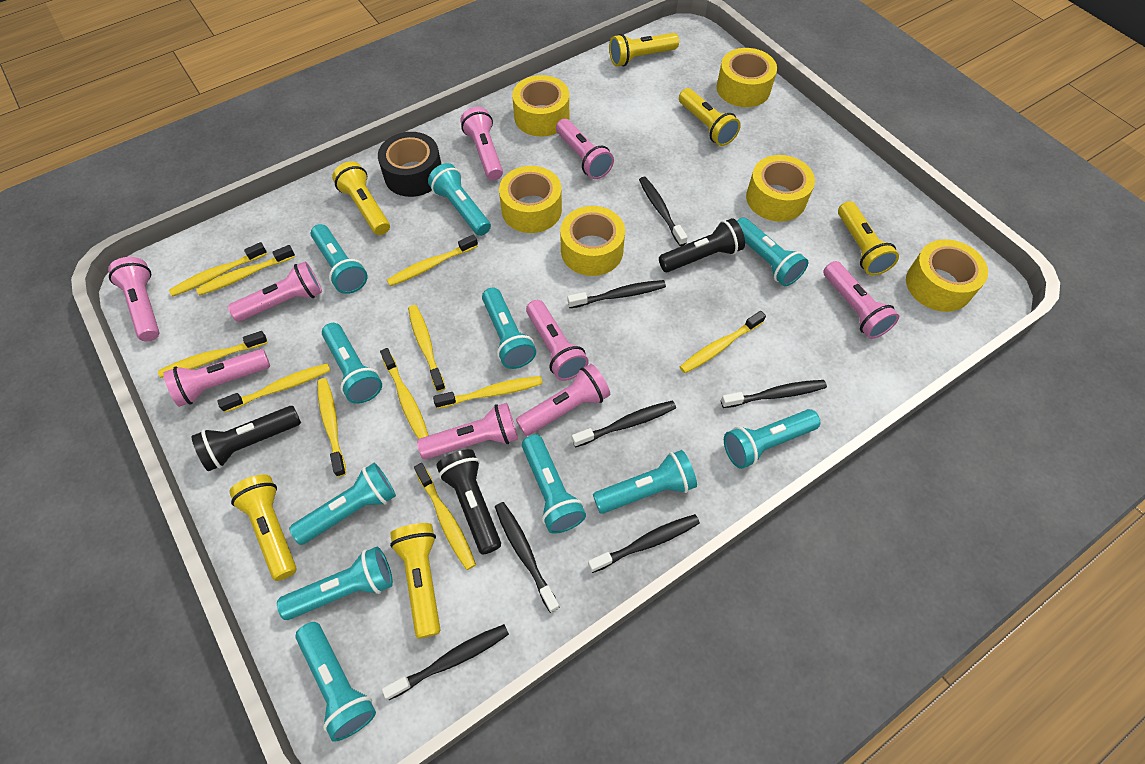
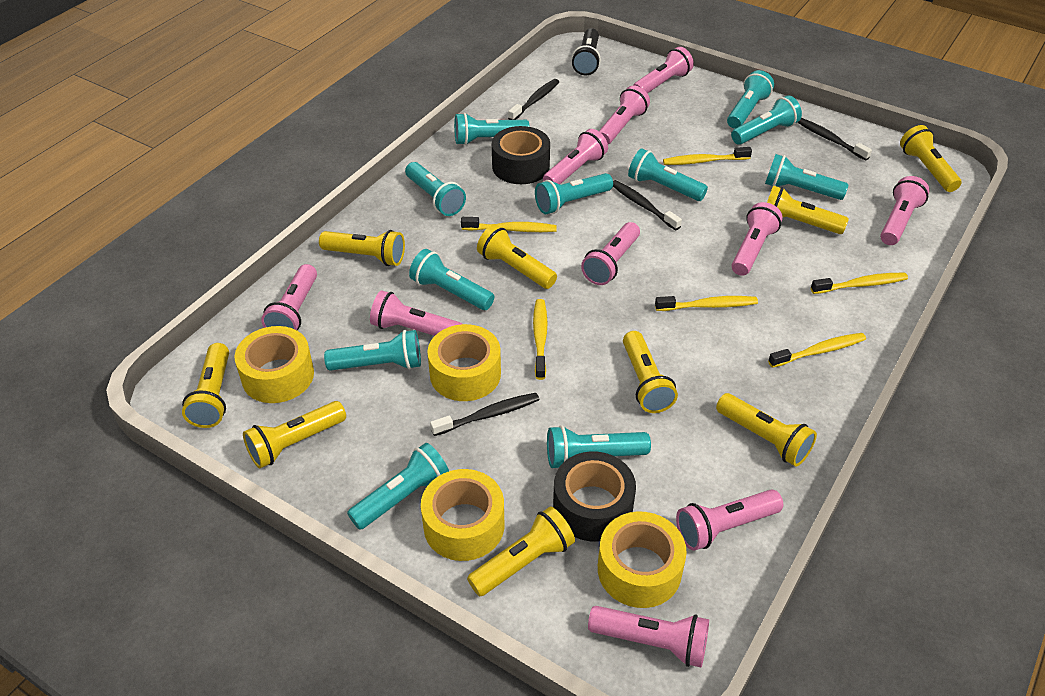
black flashlight: 3 -> 1
black tape: 1 -> 2
black toothbrush: 7 -> 4
pink flashlight: 9 -> 10
yellow flashlight: 6 -> 9
yellow tape: 6 -> 4
yellow toothbrush: 11 -> 6

